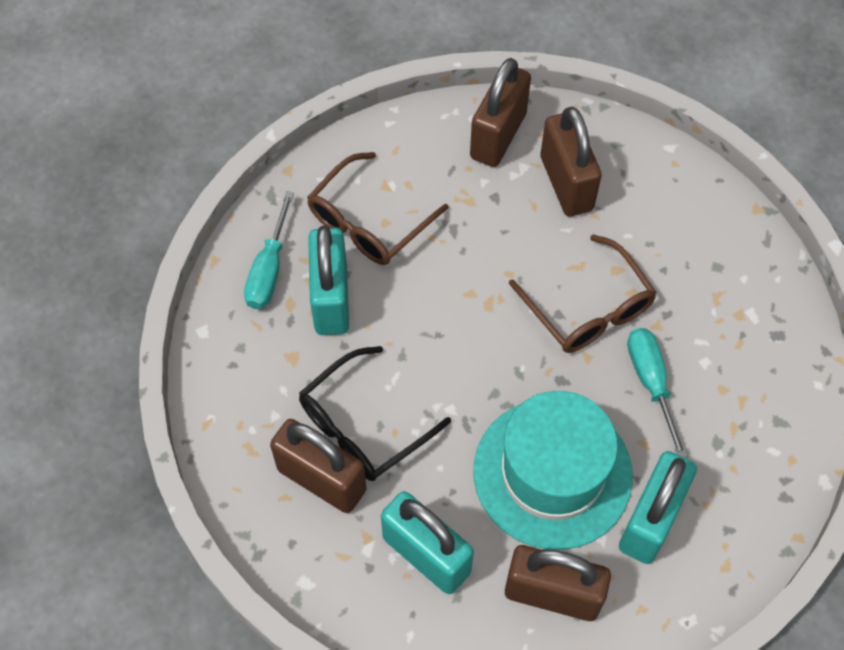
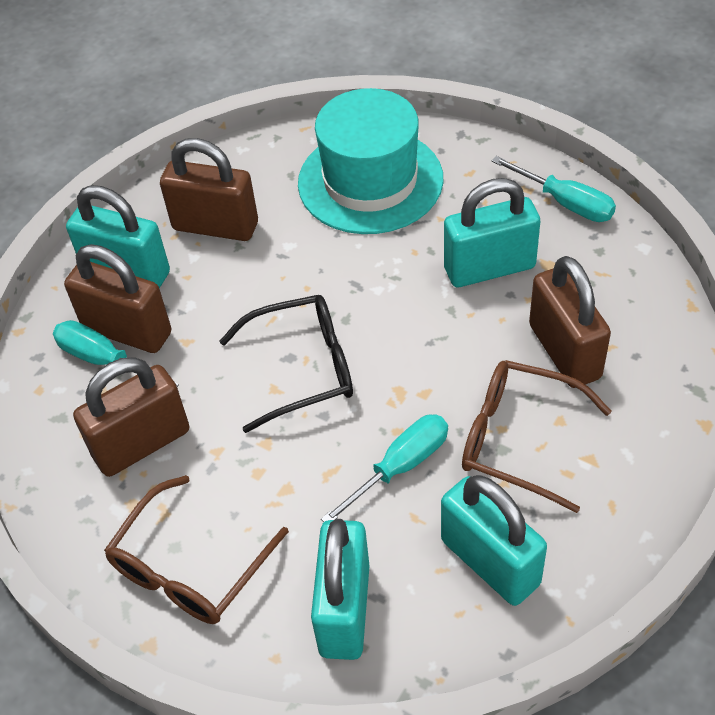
turquoise padlock: 3 -> 4
turquoise screwdriver: 2 -> 3

